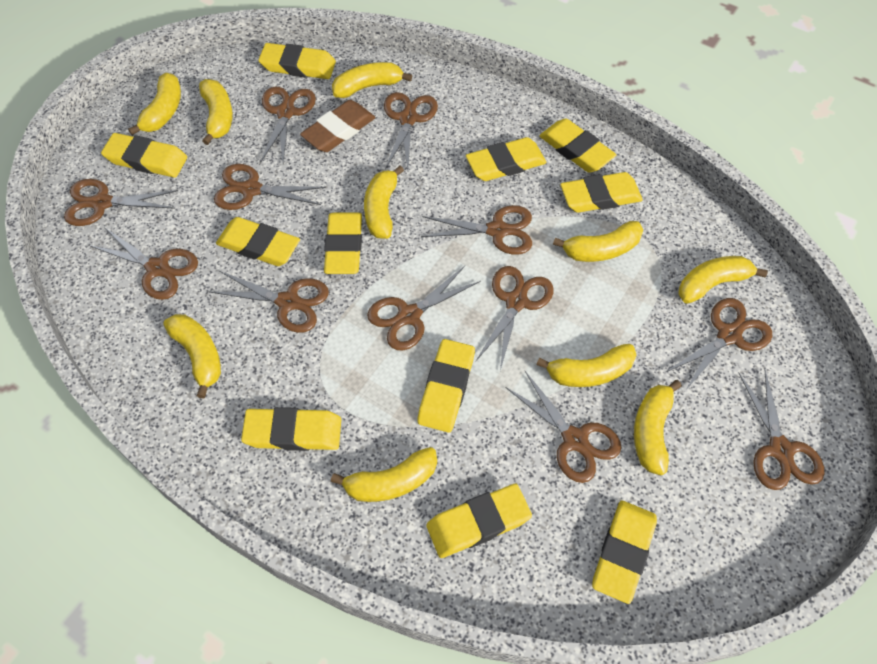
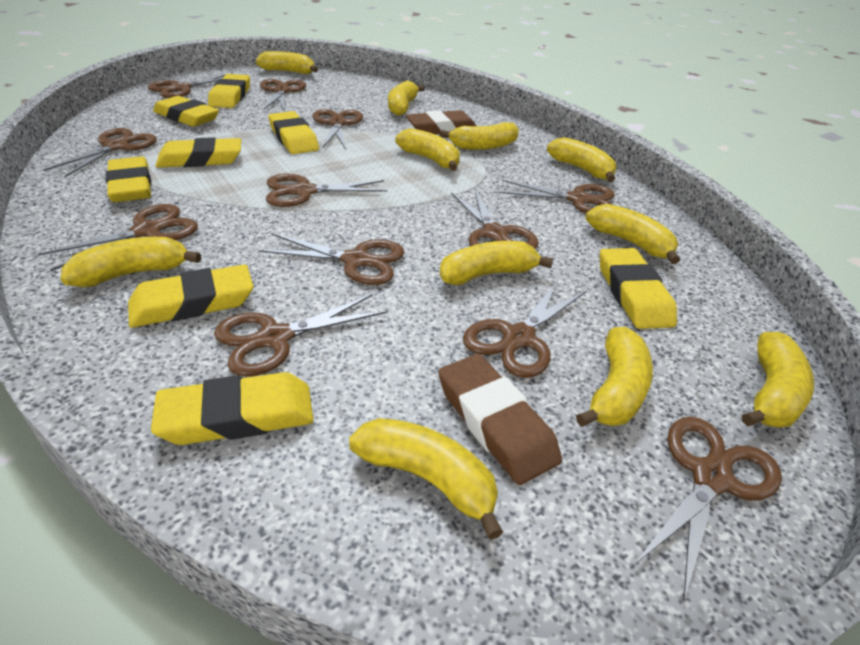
brown eraser: 1 -> 2
yellow banana: 10 -> 11
yellow eraser: 11 -> 8

